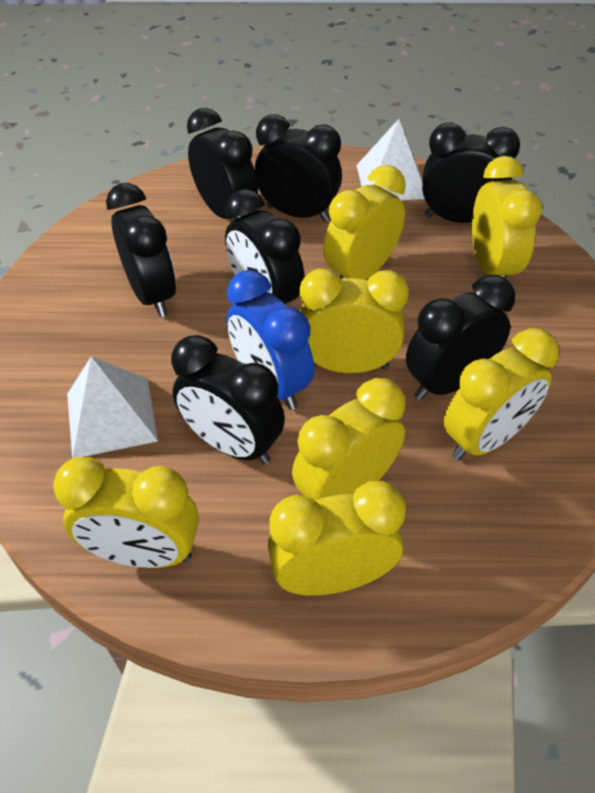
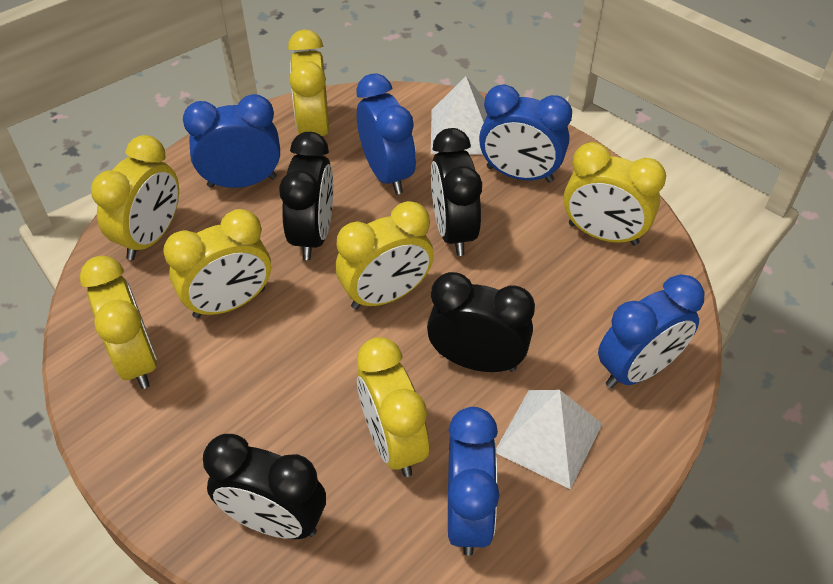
black clock: 7 -> 4
blue clock: 1 -> 5

